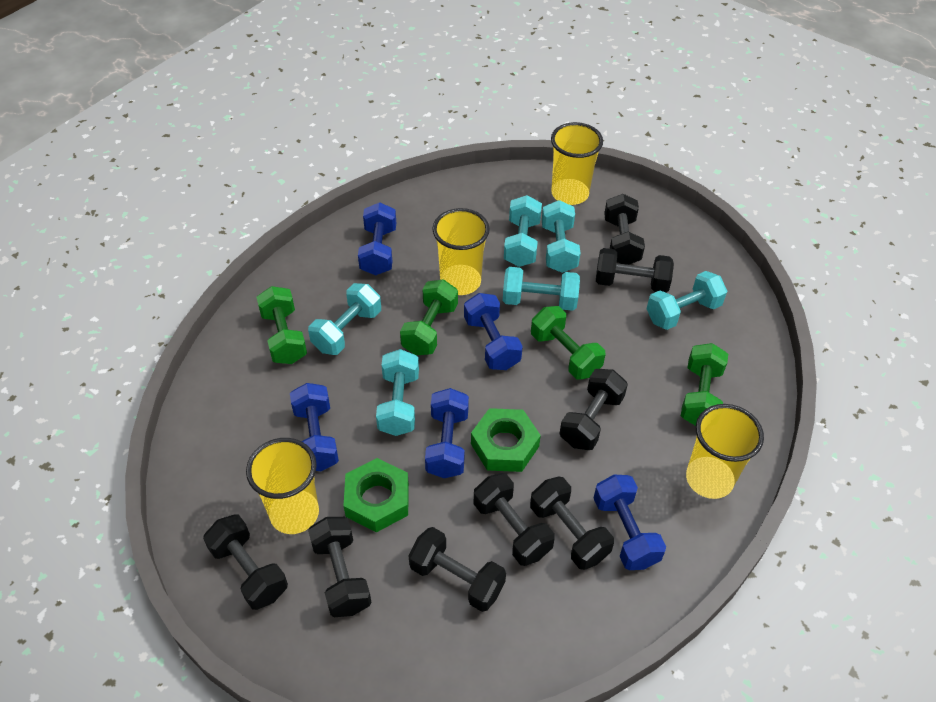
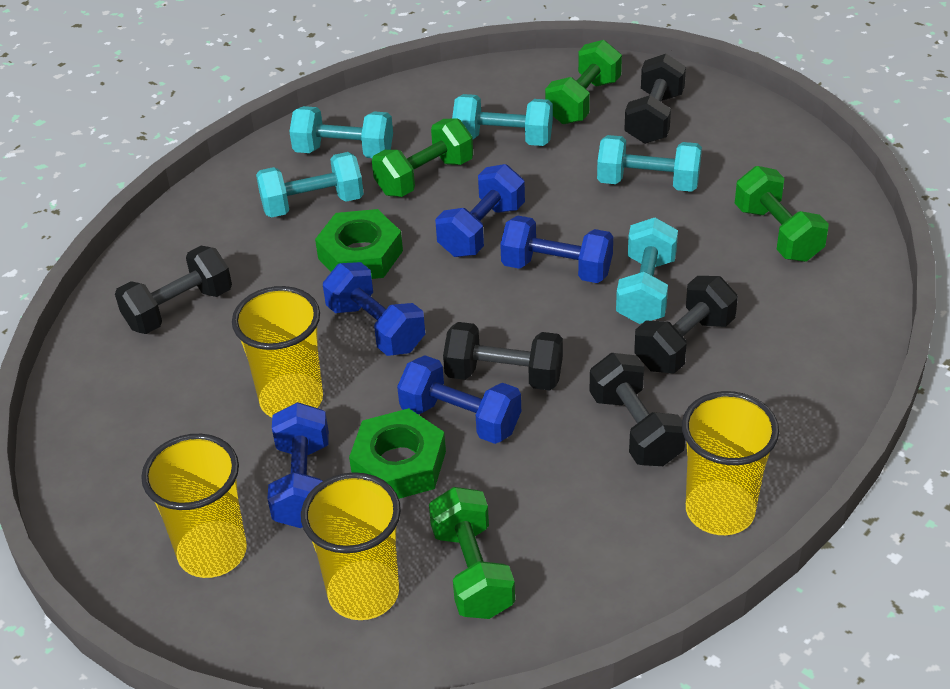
black dumbbell: 8 -> 5
turquoise dumbbell: 6 -> 5

